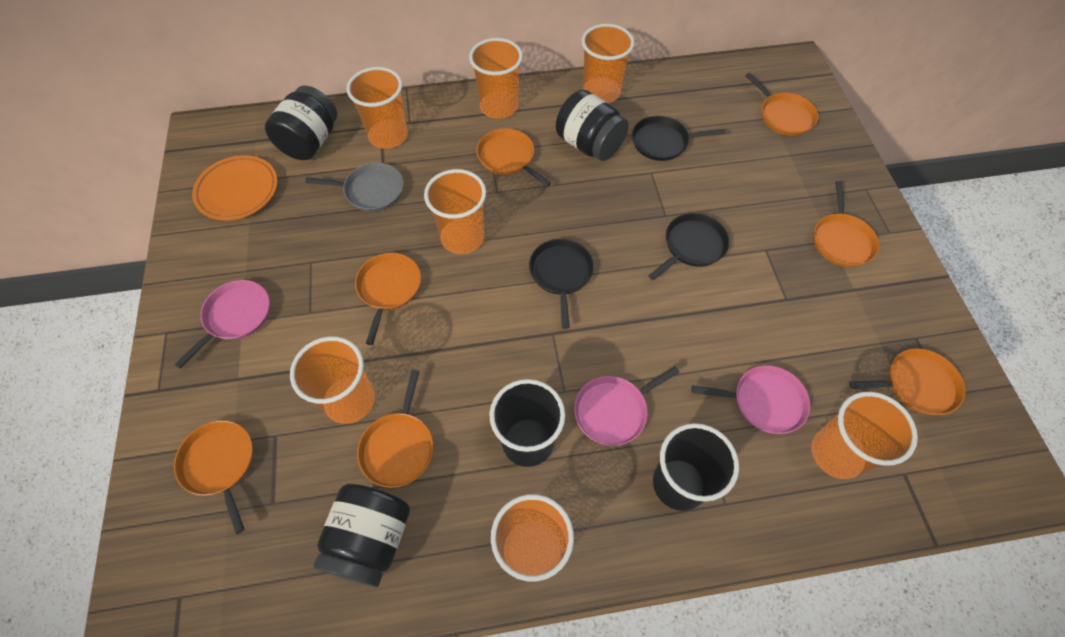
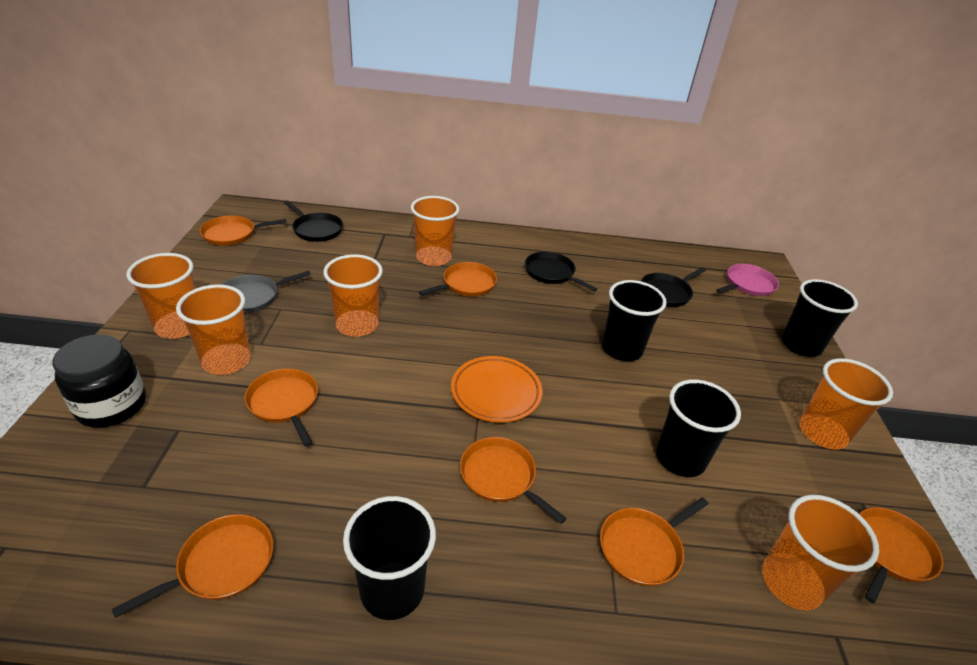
black cup: 2 -> 4
black jar: 3 -> 1
orange cup: 7 -> 6
pink pan: 3 -> 1

